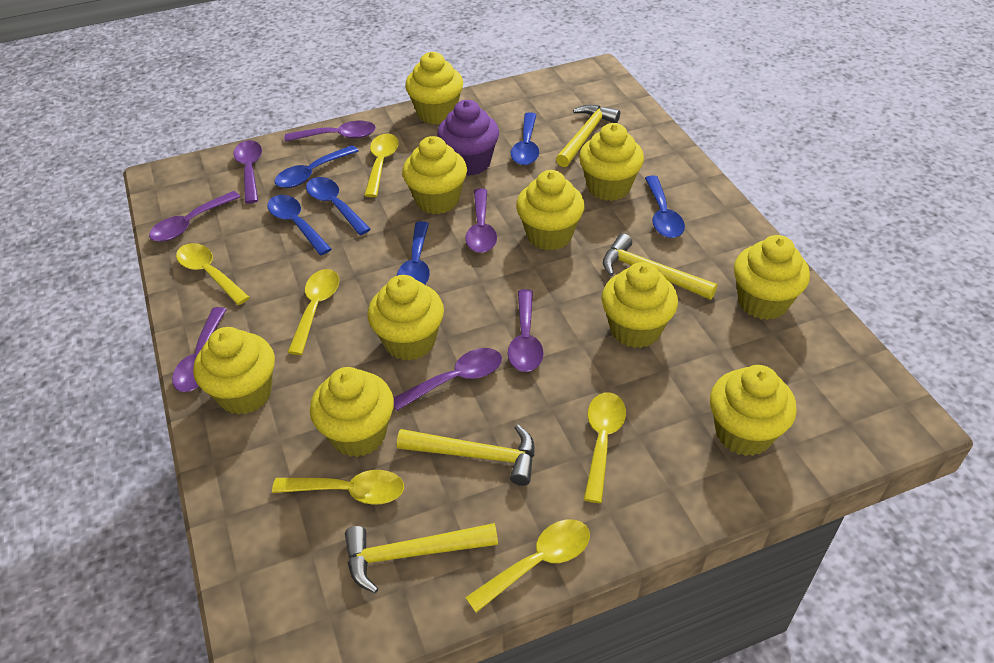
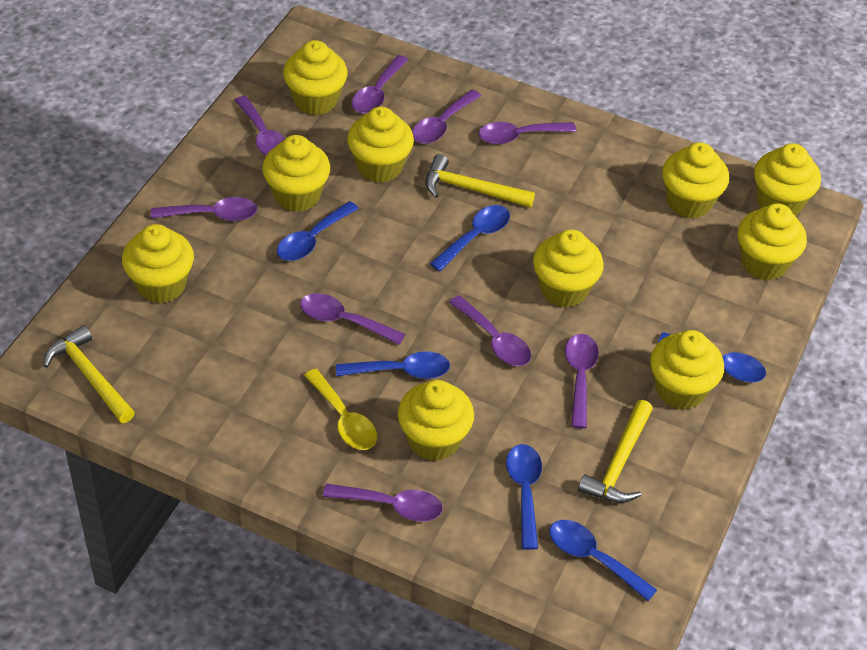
purple cupcake: 1 -> 0
purple spoon: 7 -> 9
yellow hammer: 4 -> 3
yellow spoon: 6 -> 1

